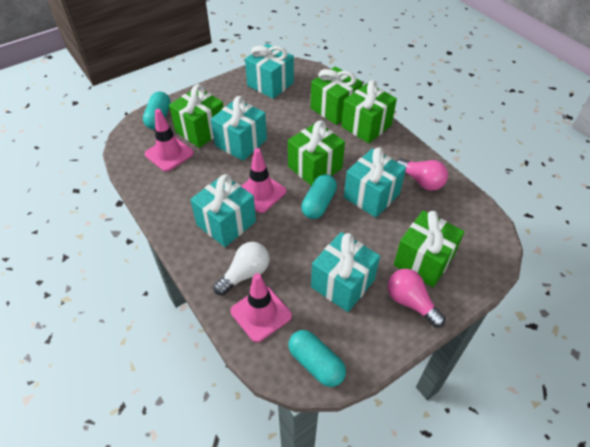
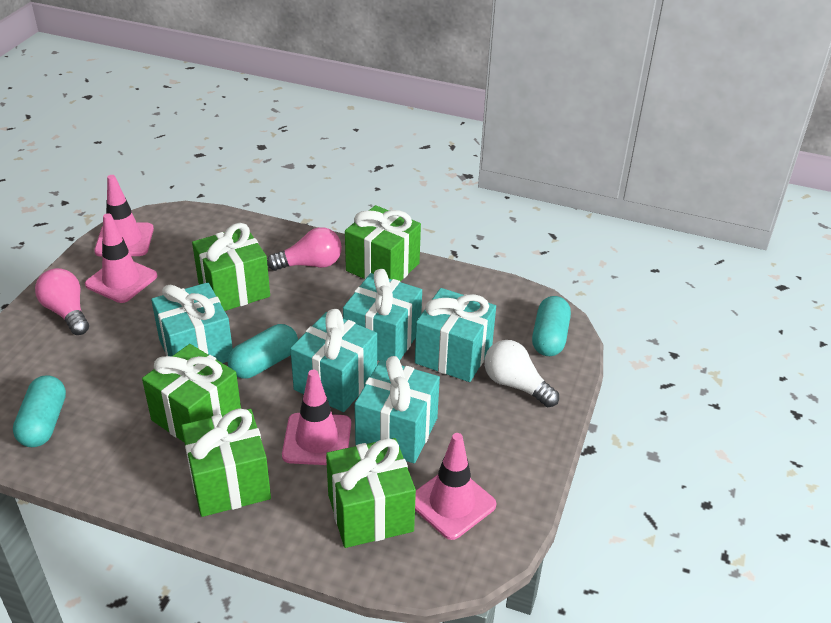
pink traffic cone: 3 -> 4

